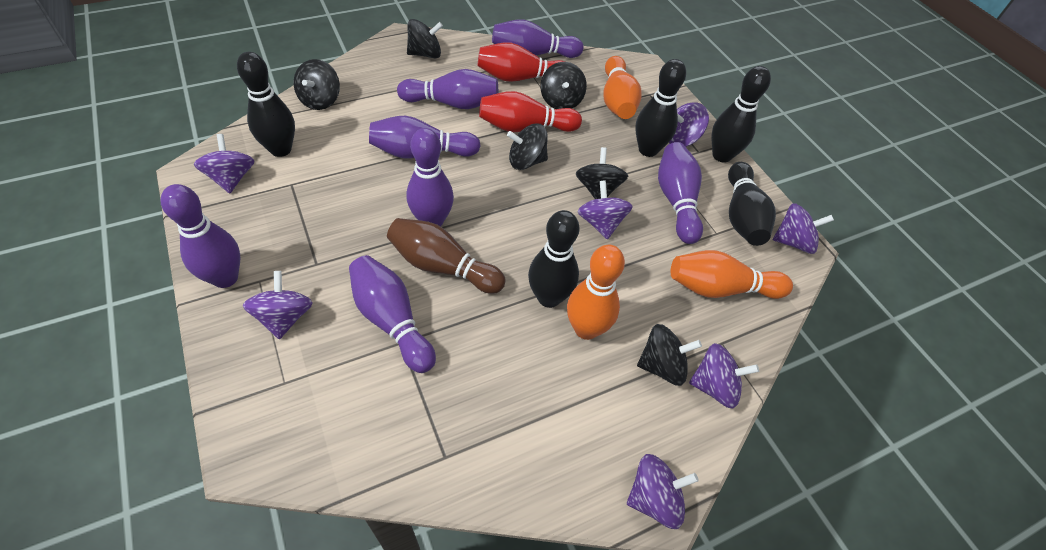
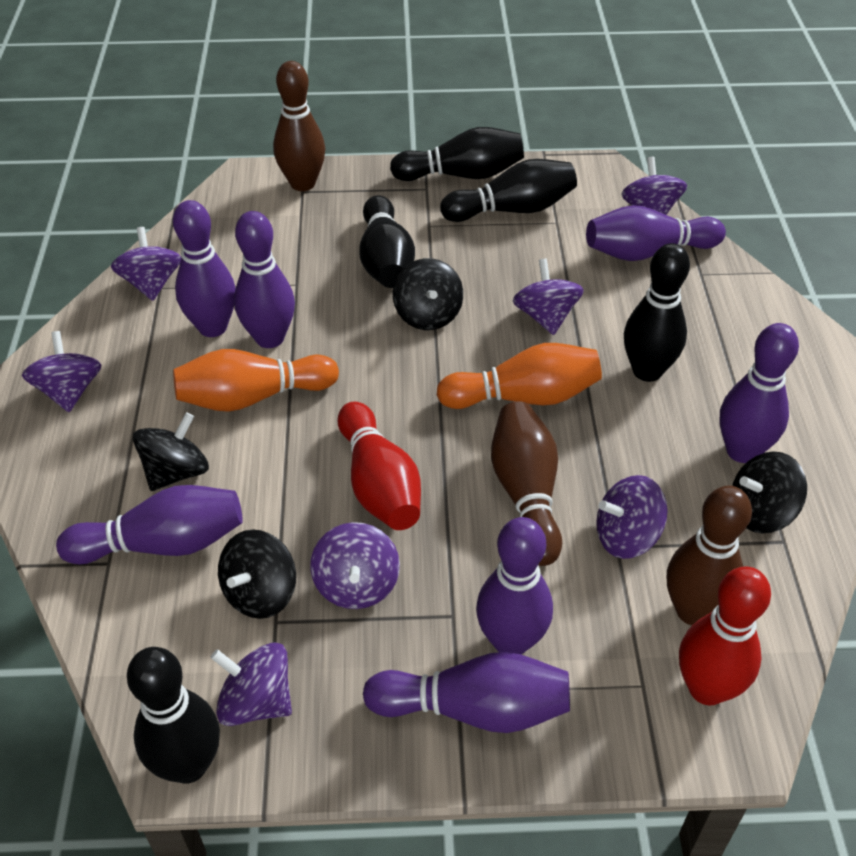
black spinning top: 6 -> 4
brown bowling pin: 1 -> 3
orange bowling pin: 3 -> 2

